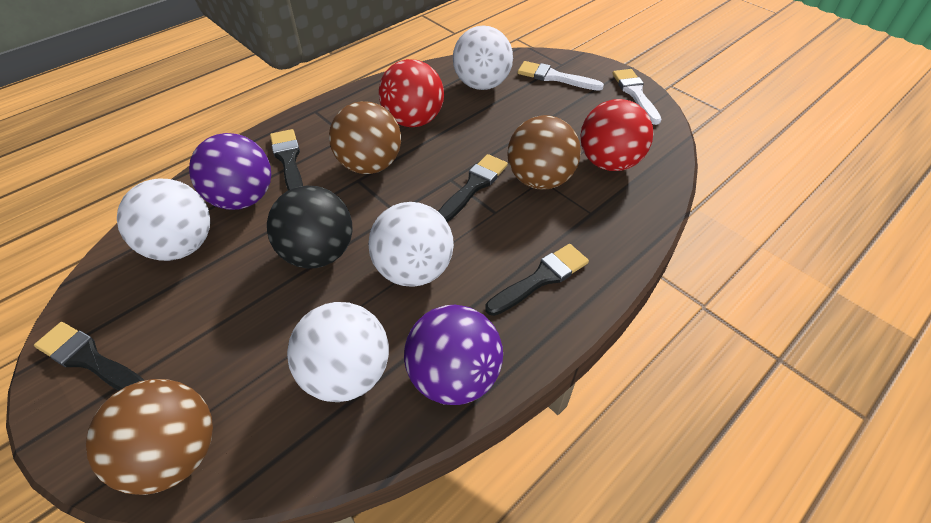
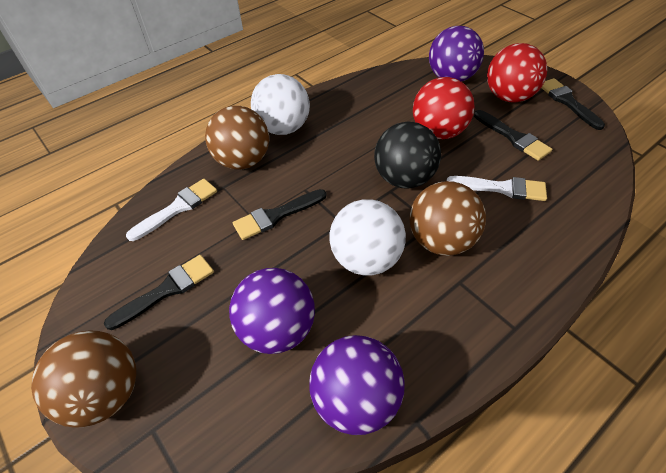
purple ball: 2 -> 3
white ball: 4 -> 2

